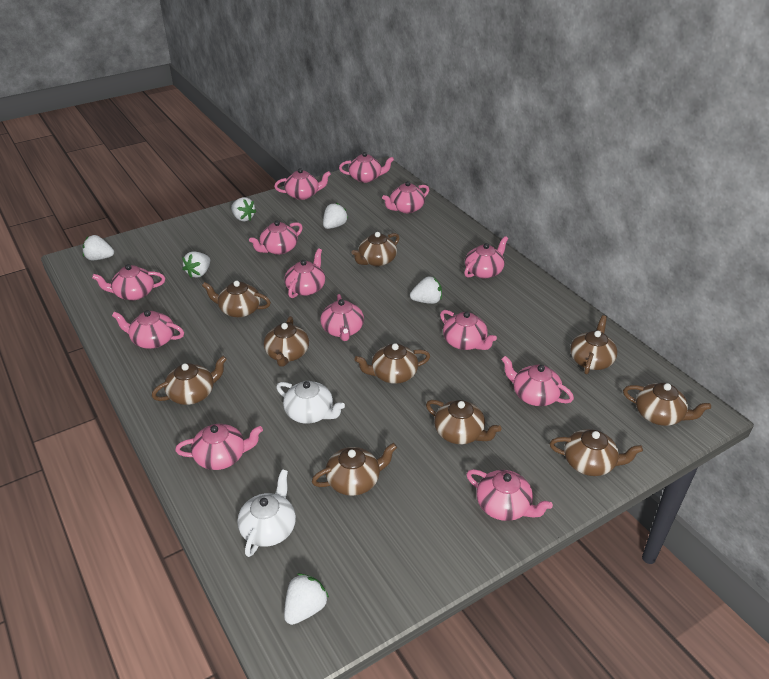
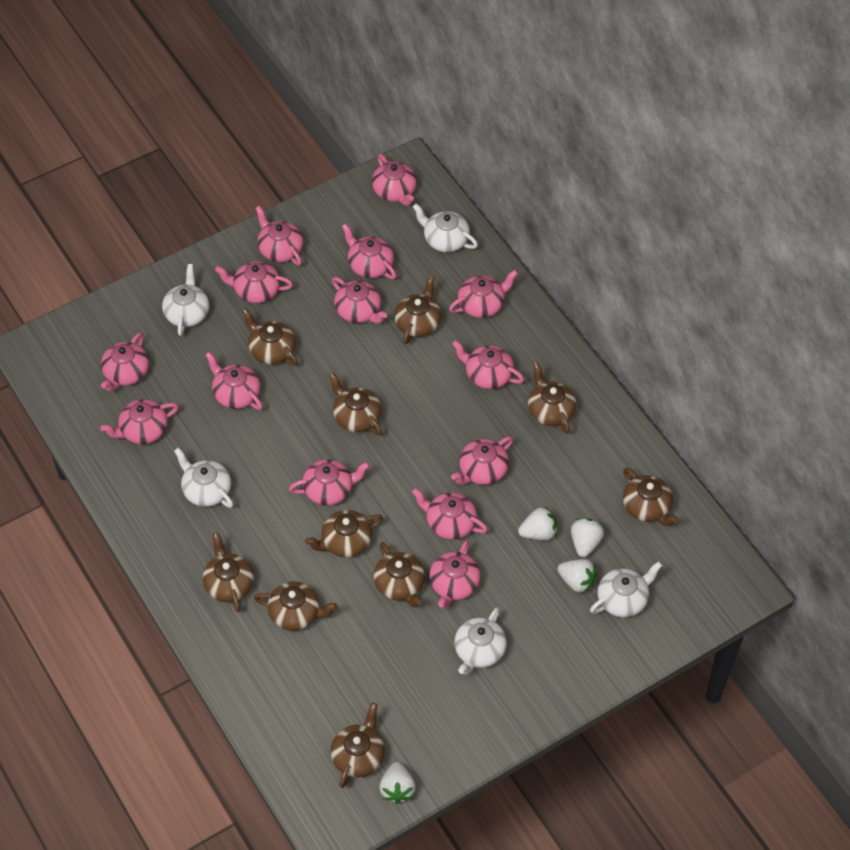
pink teapot: 13 -> 14
white strawberry: 6 -> 4
white teapot: 2 -> 5

